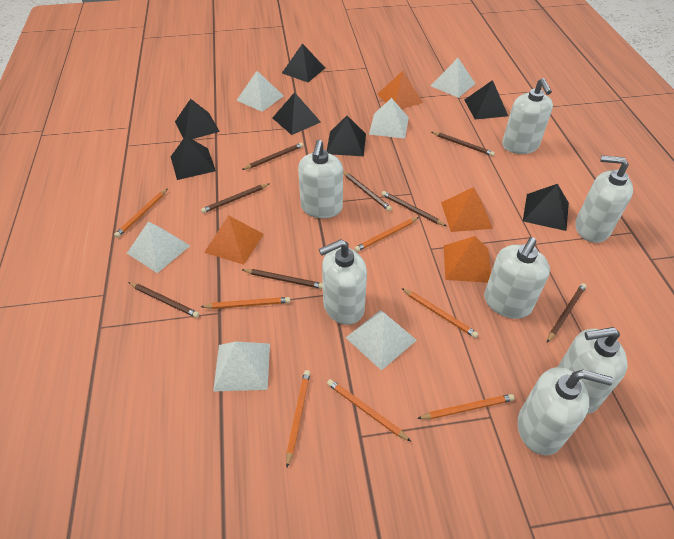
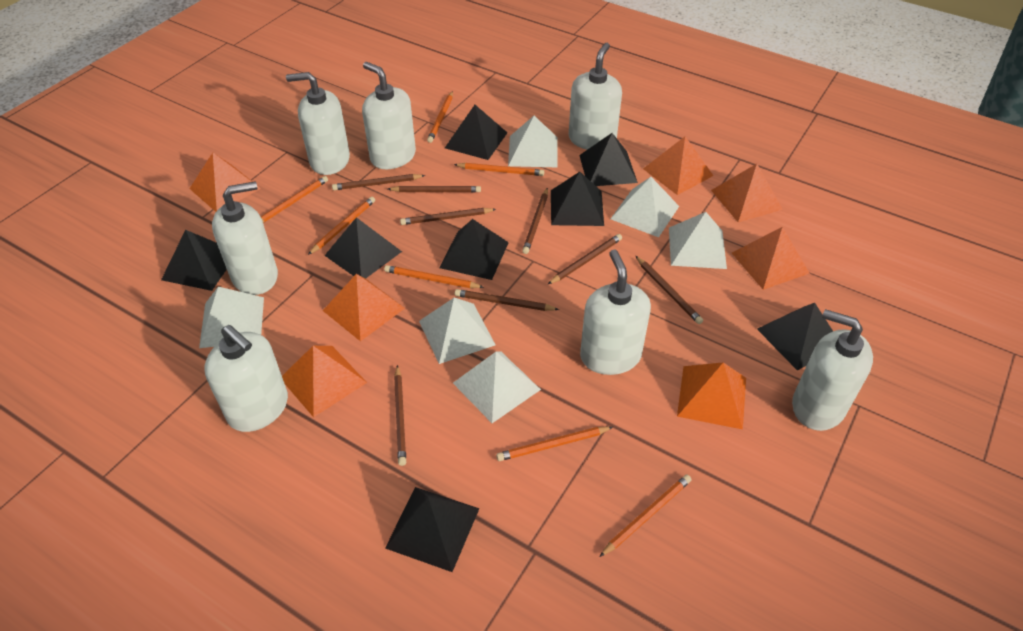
black pyramid: 7 -> 8
orange pyramid: 4 -> 7

